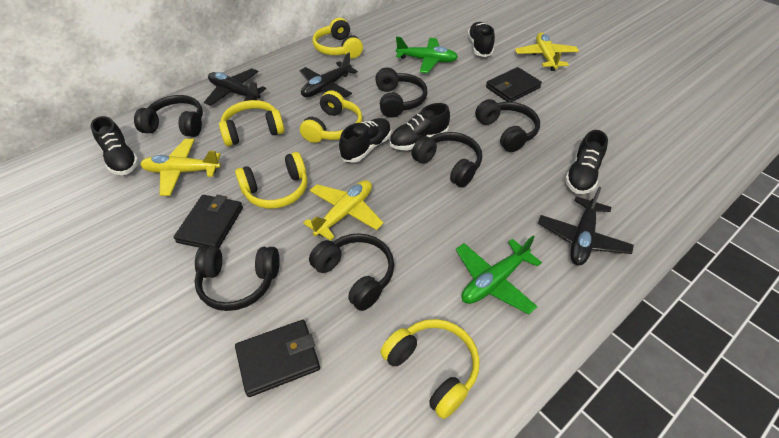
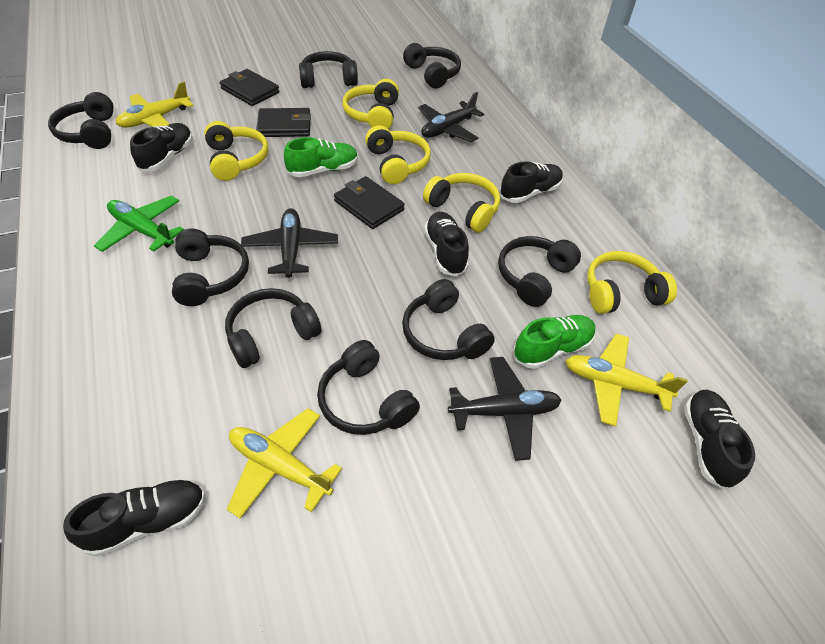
black headphones: 6 -> 8
green plane: 2 -> 1
green shoe: 0 -> 2

